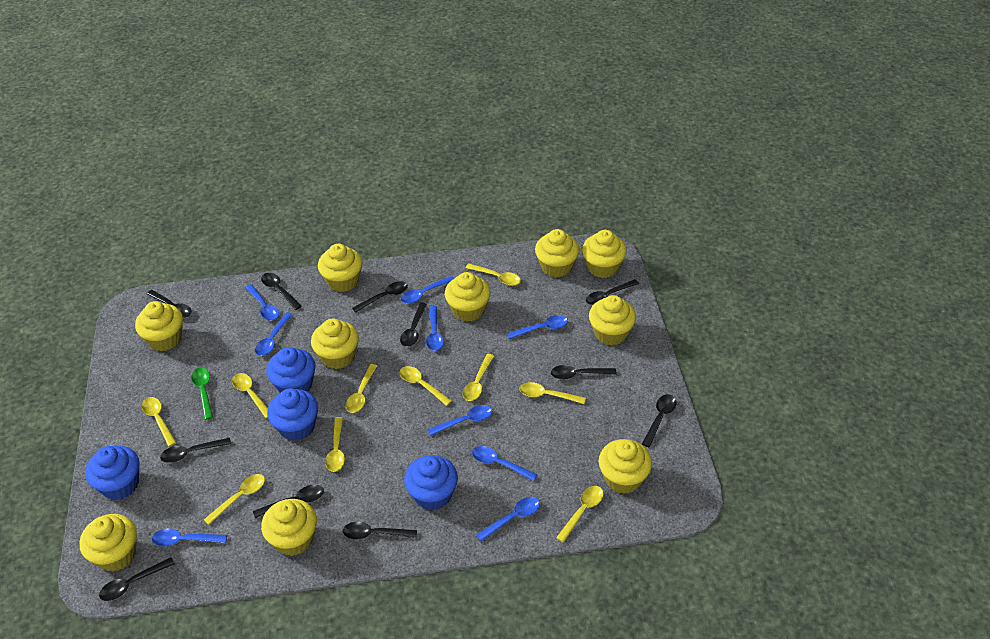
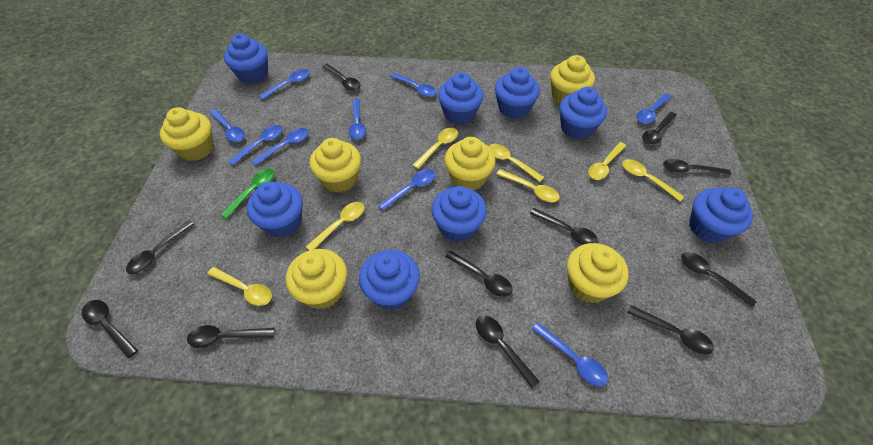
blue cupcake: 4 -> 8
yellow cupcake: 10 -> 6
yellow spoon: 10 -> 7

